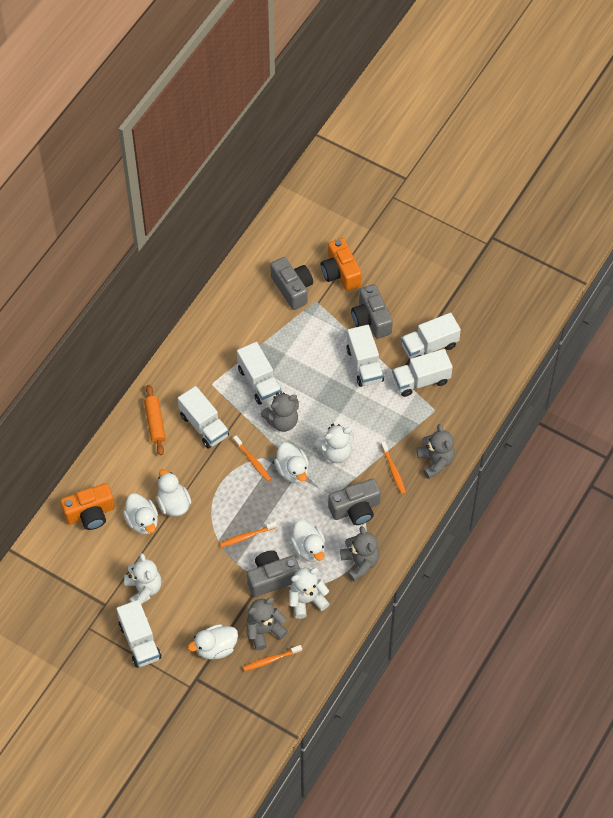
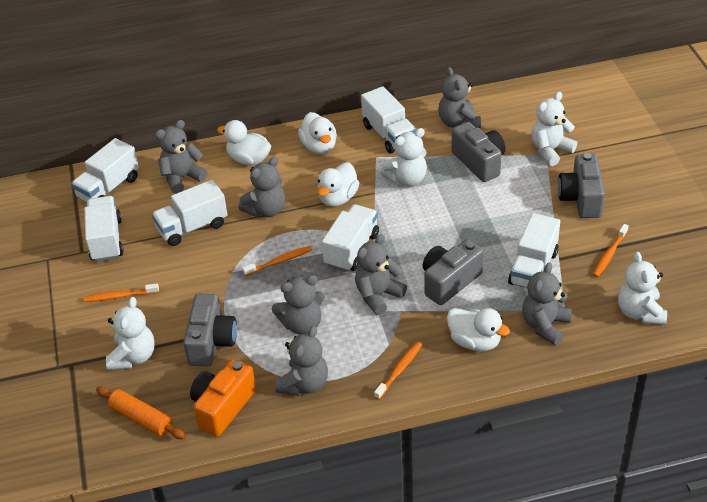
grey teddy bear: 4 -> 7
orange camera: 2 -> 1
white duck: 5 -> 4
white teddy bear: 3 -> 4

